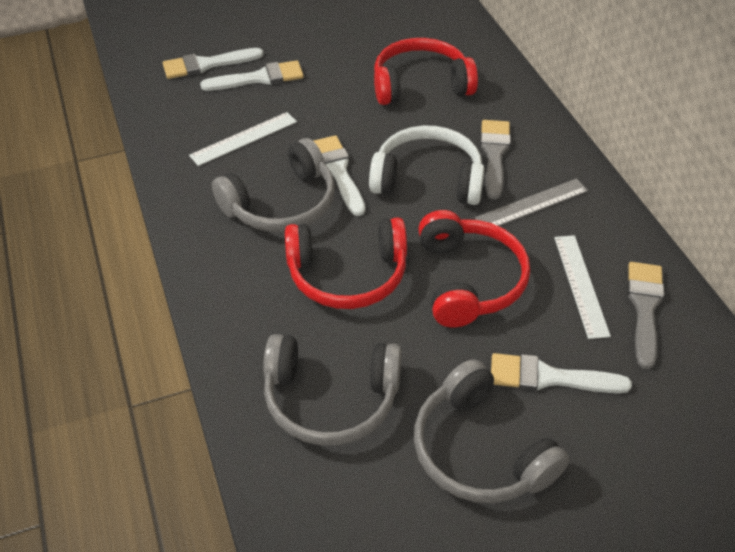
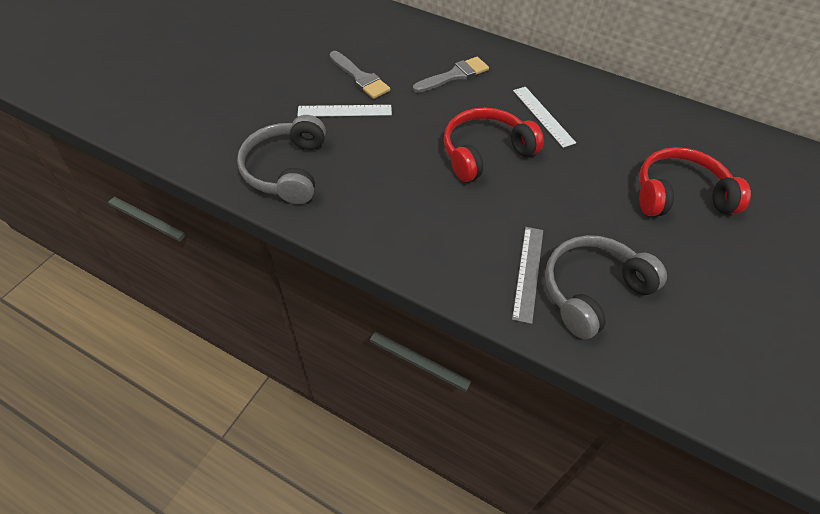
grey headphones: 3 -> 2
red headphones: 3 -> 2
white brush: 4 -> 0
white headphones: 1 -> 0

